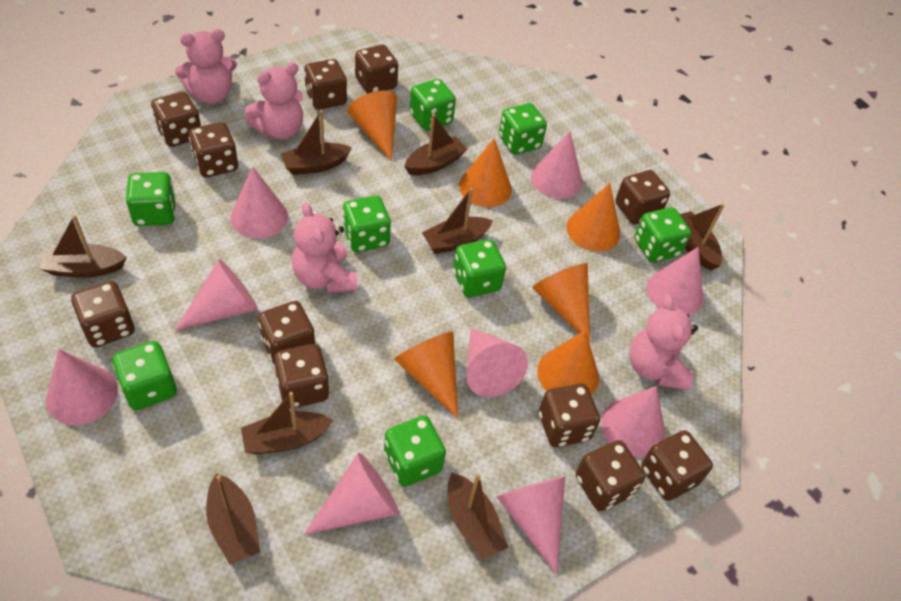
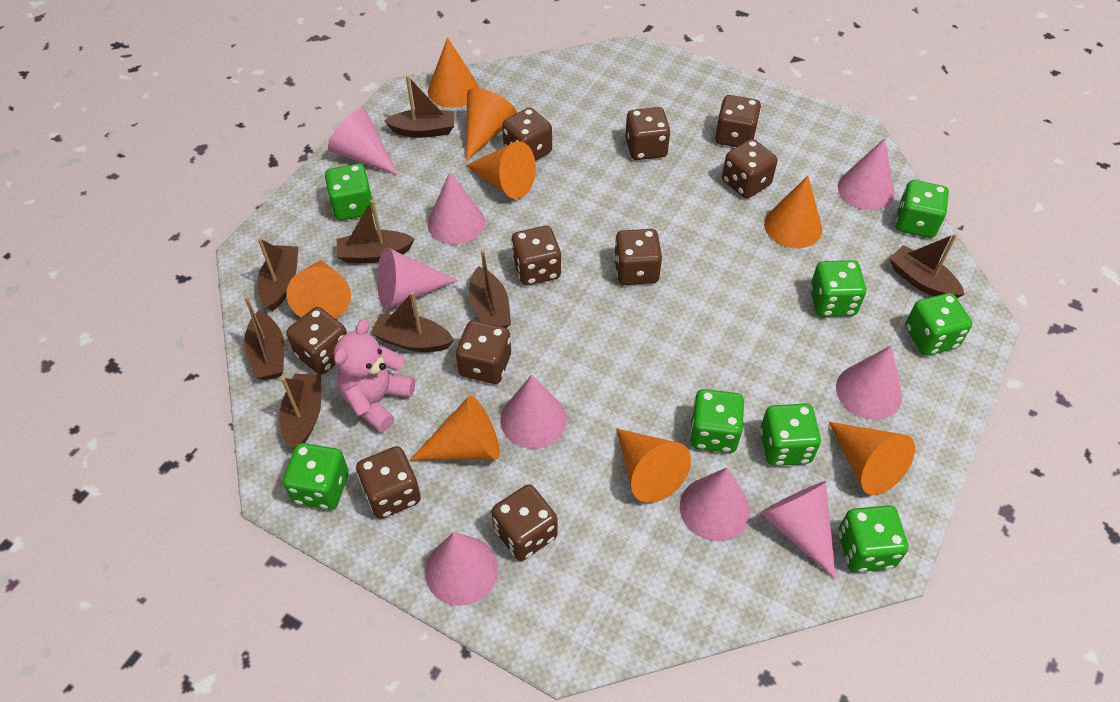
brown dice: 11 -> 10
orange cone: 6 -> 8
pink teddy bear: 4 -> 1

